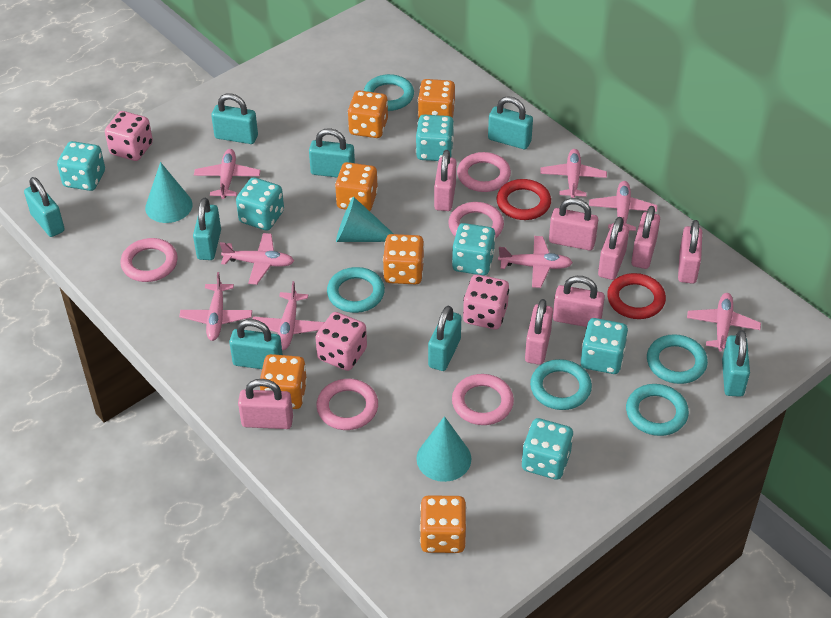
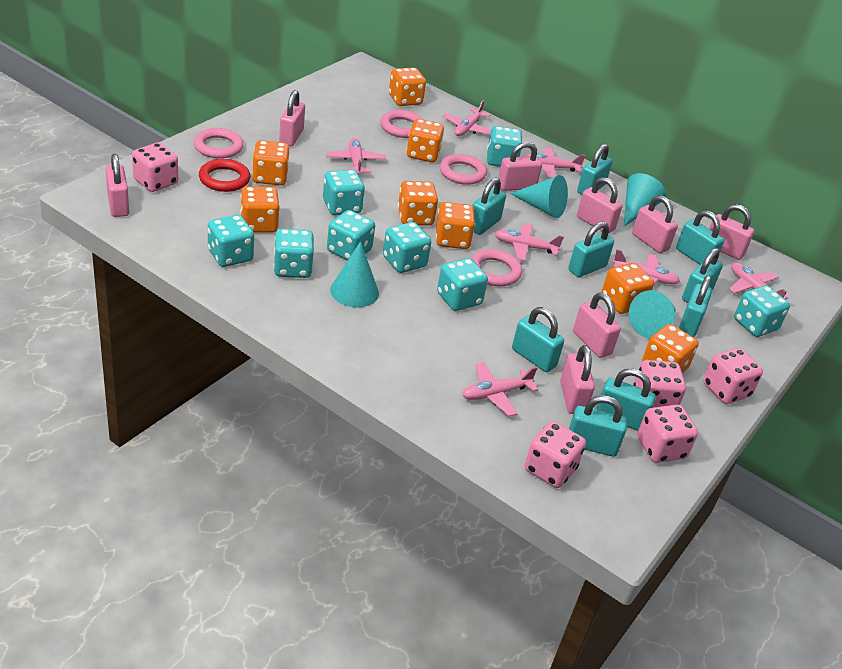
orange dice: 6 -> 8
pink dice: 3 -> 5
pink plane: 8 -> 7
pink ring: 5 -> 4
red ring: 2 -> 1
turquoise cone: 3 -> 4
turquoise dice: 6 -> 8
turquoise padlock: 8 -> 9
turquoise ring: 5 -> 0

